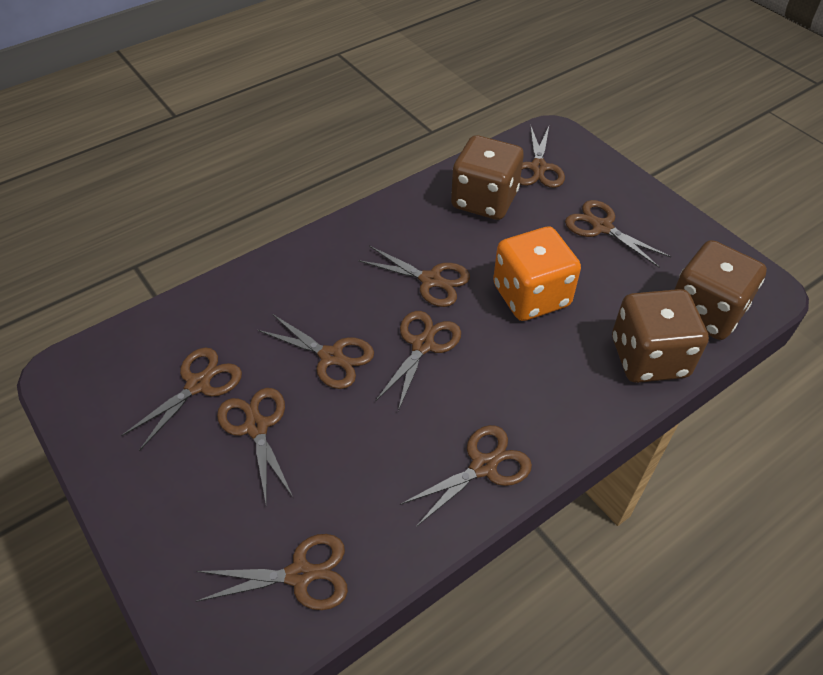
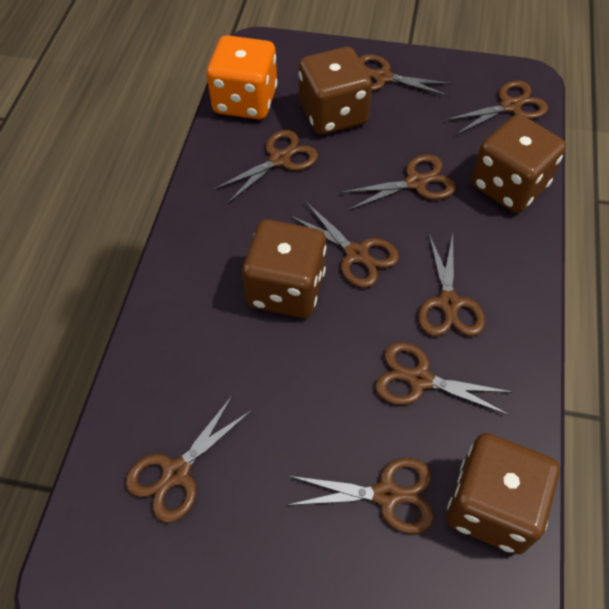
brown dice: 3 -> 4

